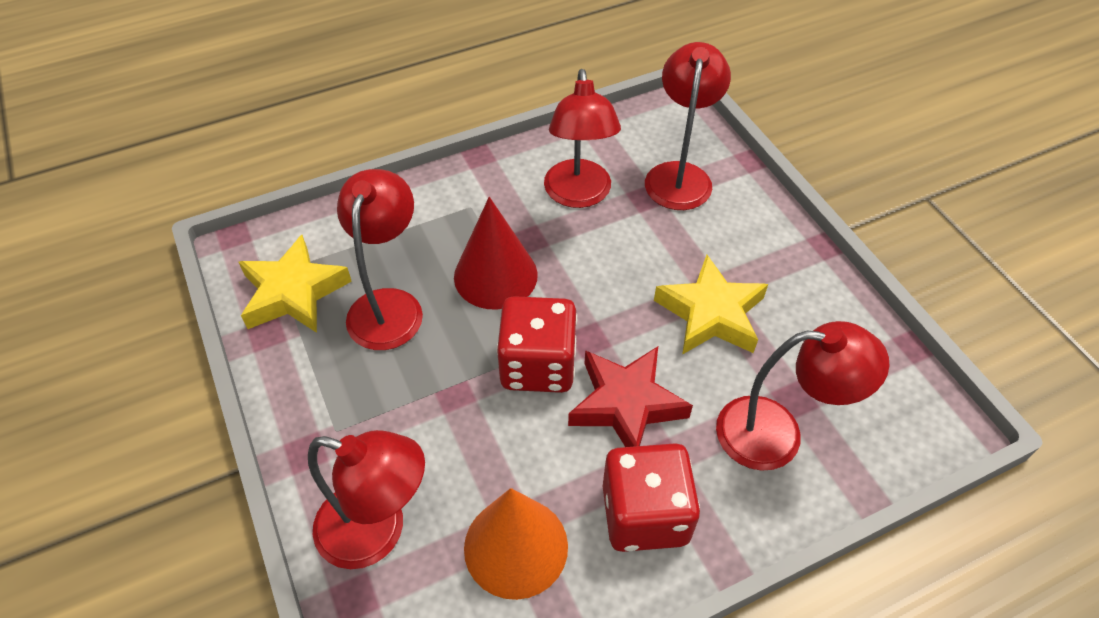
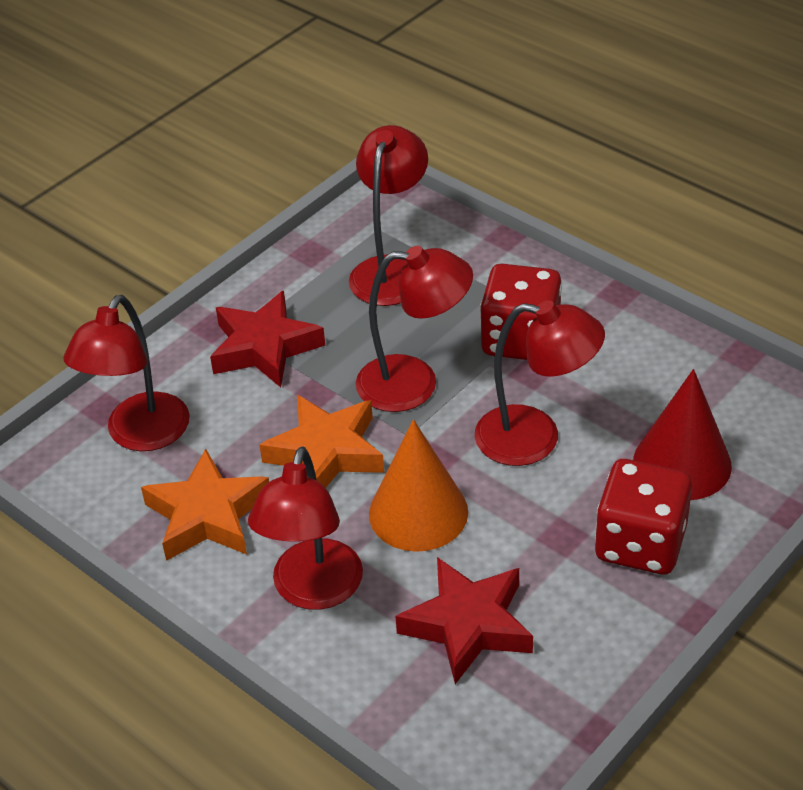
orange star: 0 -> 2
red star: 1 -> 2
yellow star: 2 -> 0

